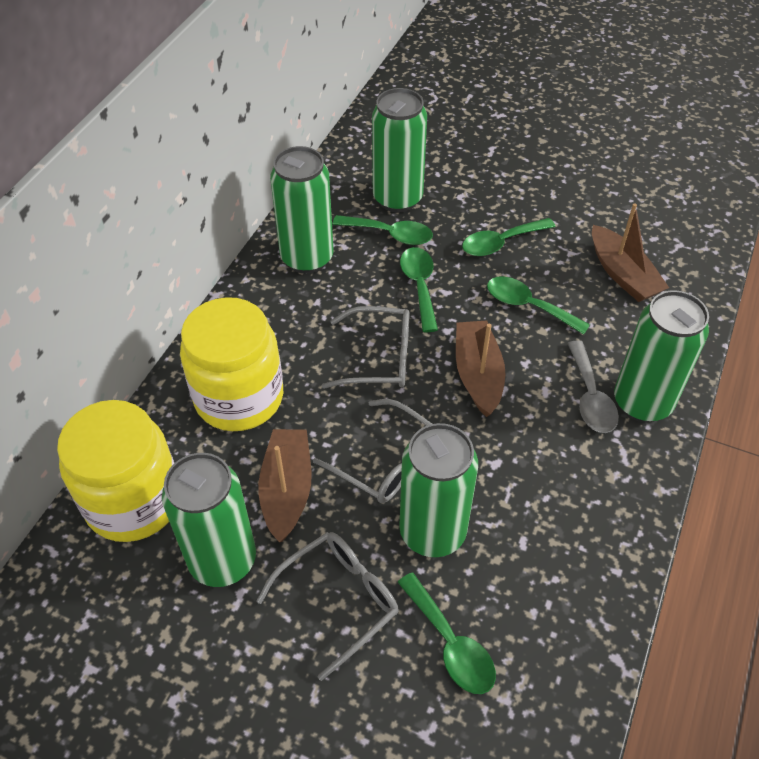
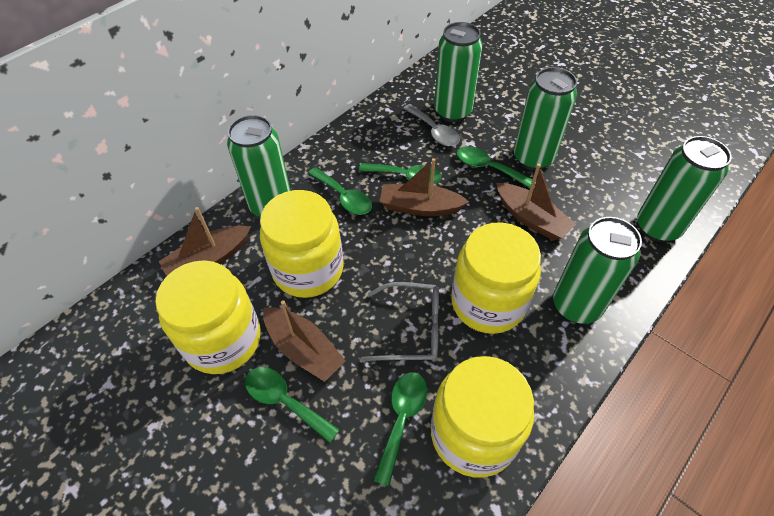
brown boat: 3 -> 4
grey glasses: 3 -> 1
yellow jar: 2 -> 4

